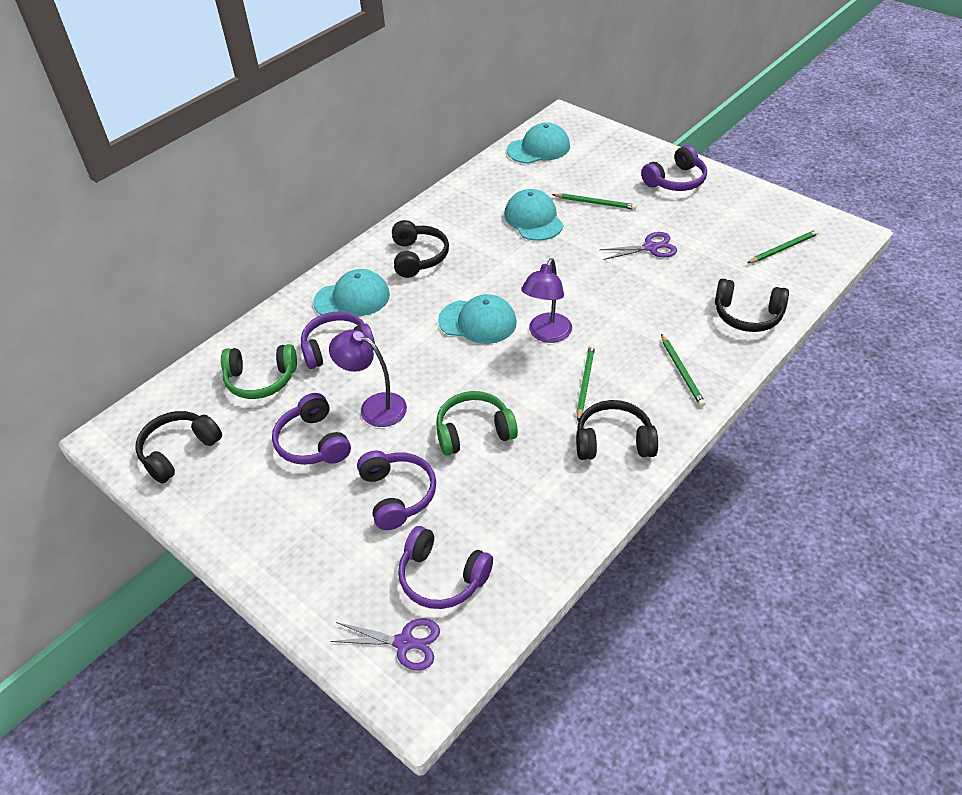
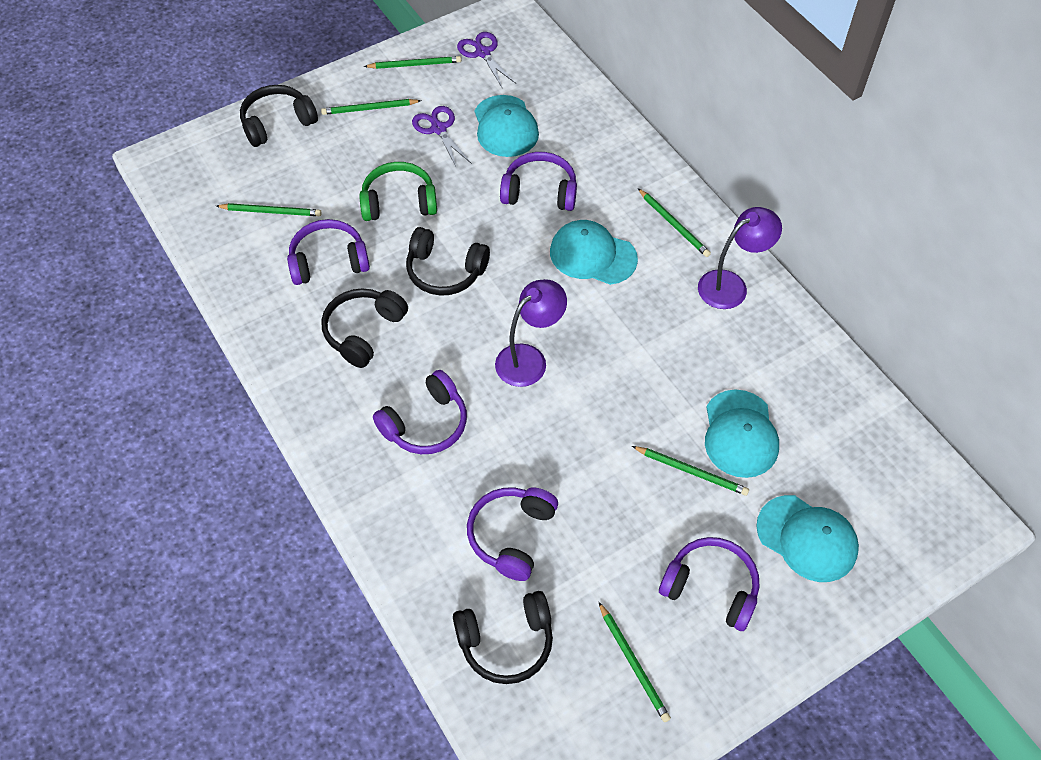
green headphones: 2 -> 1
green pencil: 4 -> 6

